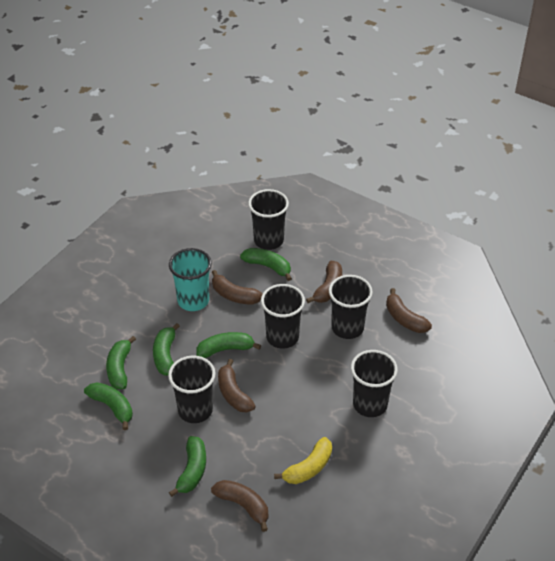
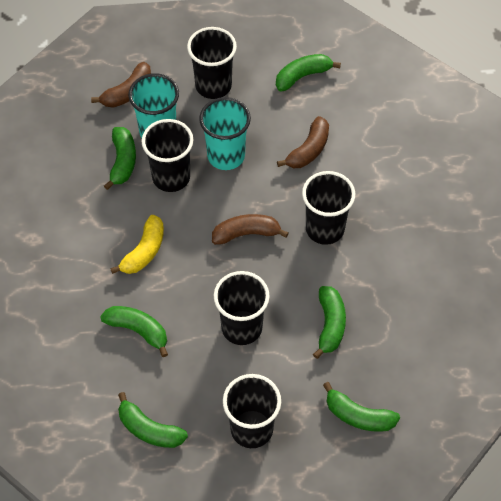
brown banana: 5 -> 3
turquoise cup: 1 -> 2

